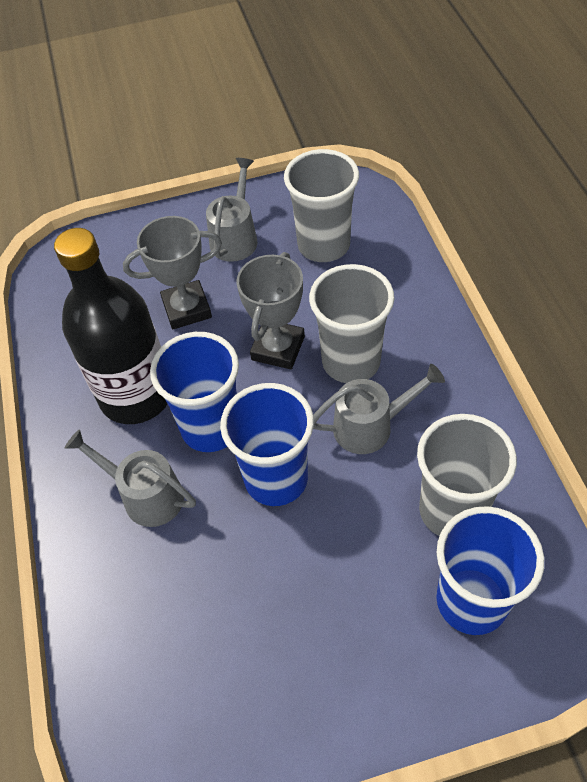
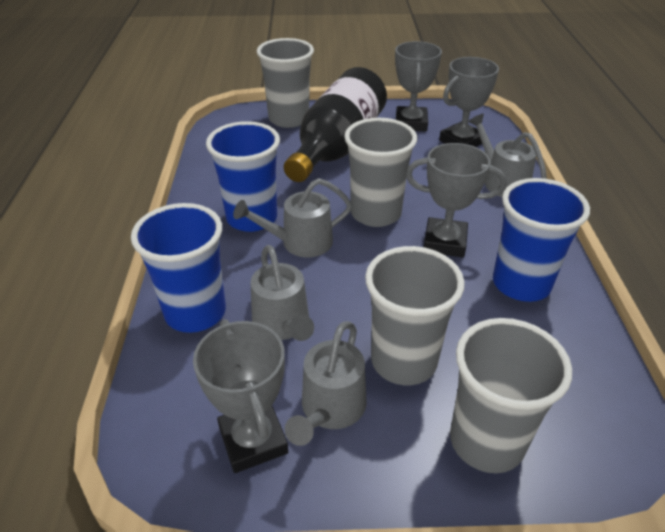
grey cup: 3 -> 4
grey trophy: 2 -> 4
grey watering can: 3 -> 4

